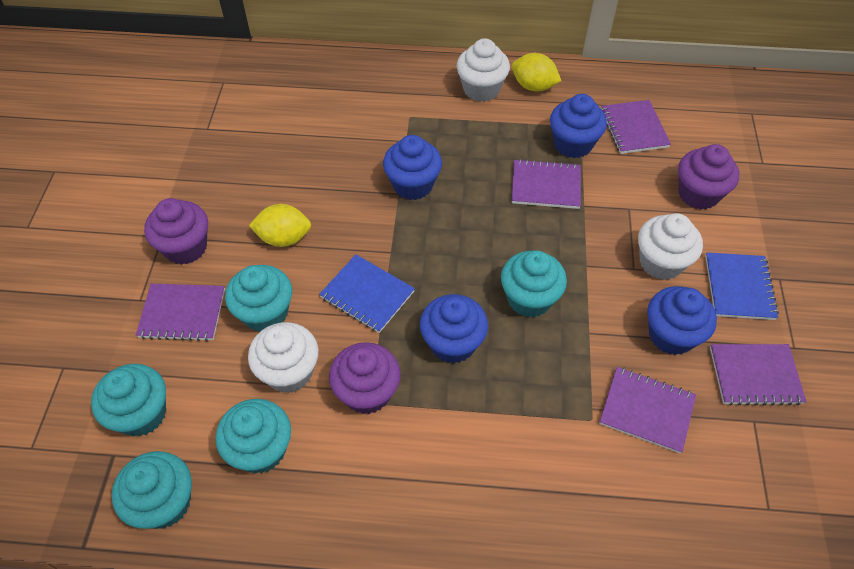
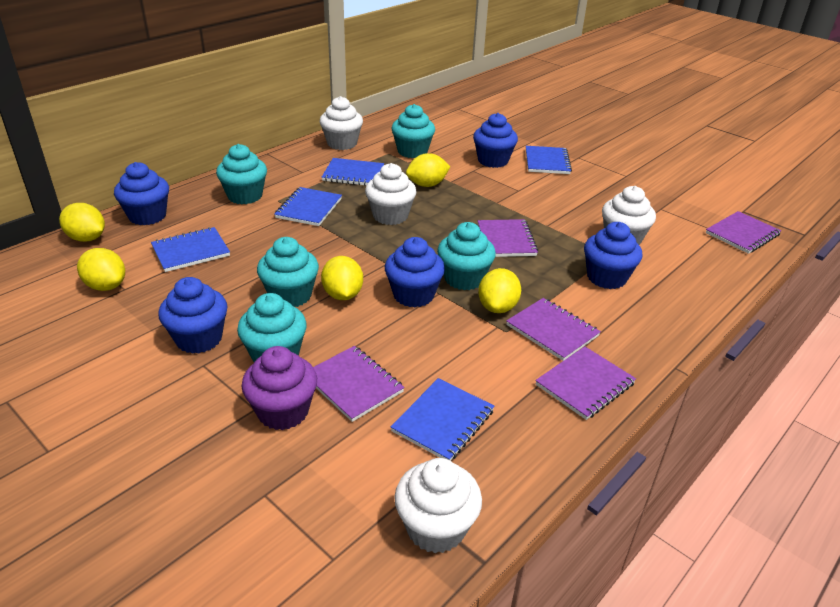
blue cupcake: 4 -> 5
blue notebook: 2 -> 5
purple cupcake: 3 -> 1
white cupcake: 3 -> 4
yellow lemon: 2 -> 5

